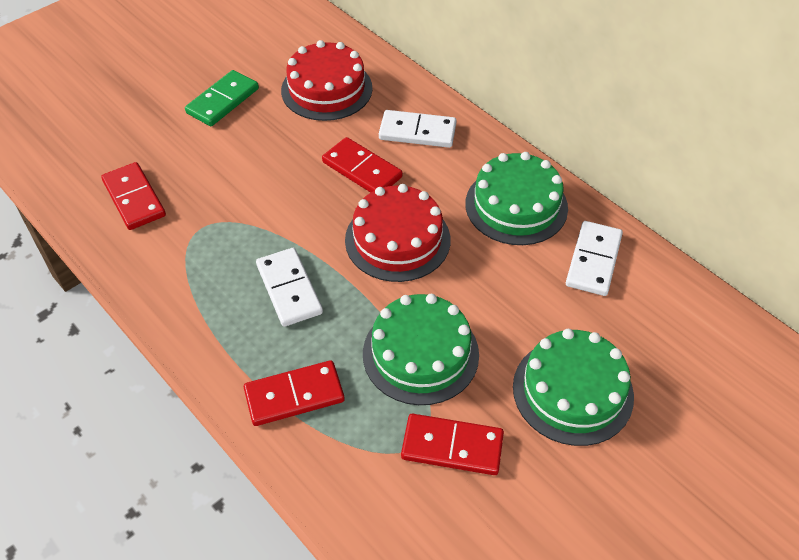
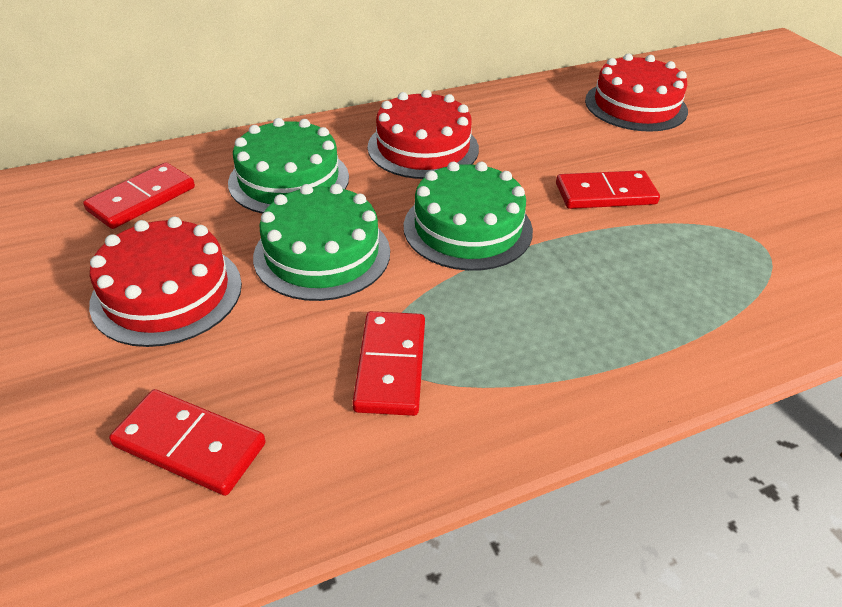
green domino: 1 -> 0
red cake: 2 -> 3
white domino: 3 -> 0

